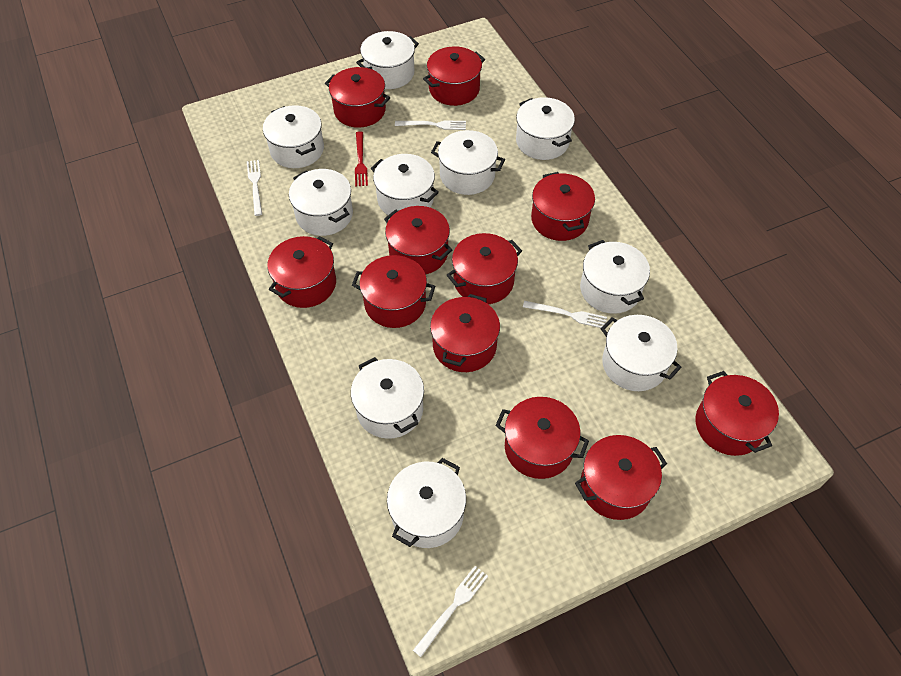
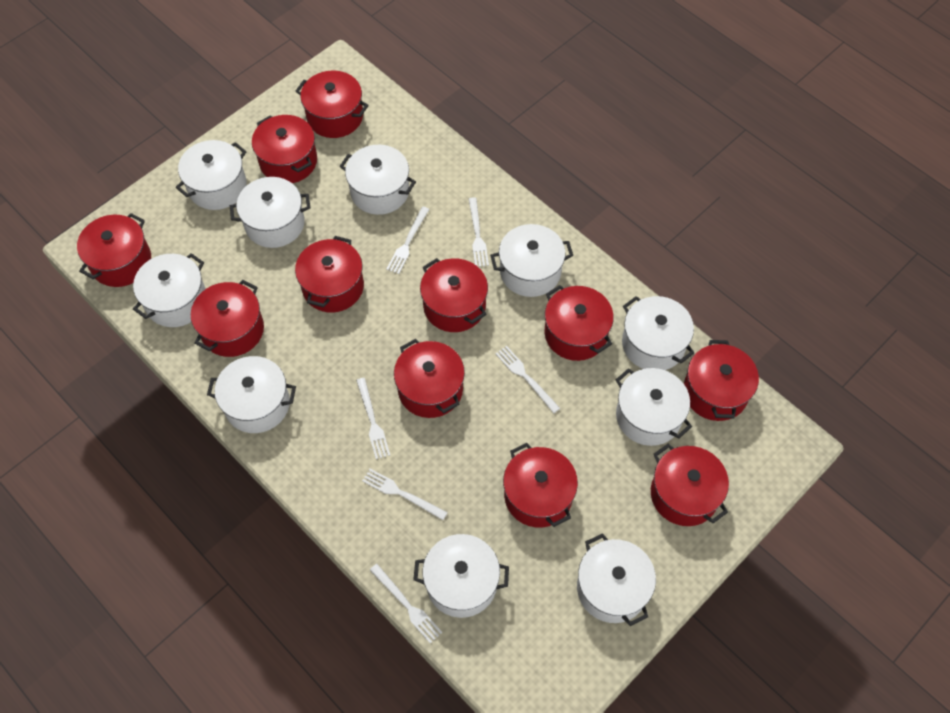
red fork: 1 -> 0
white fork: 4 -> 6

